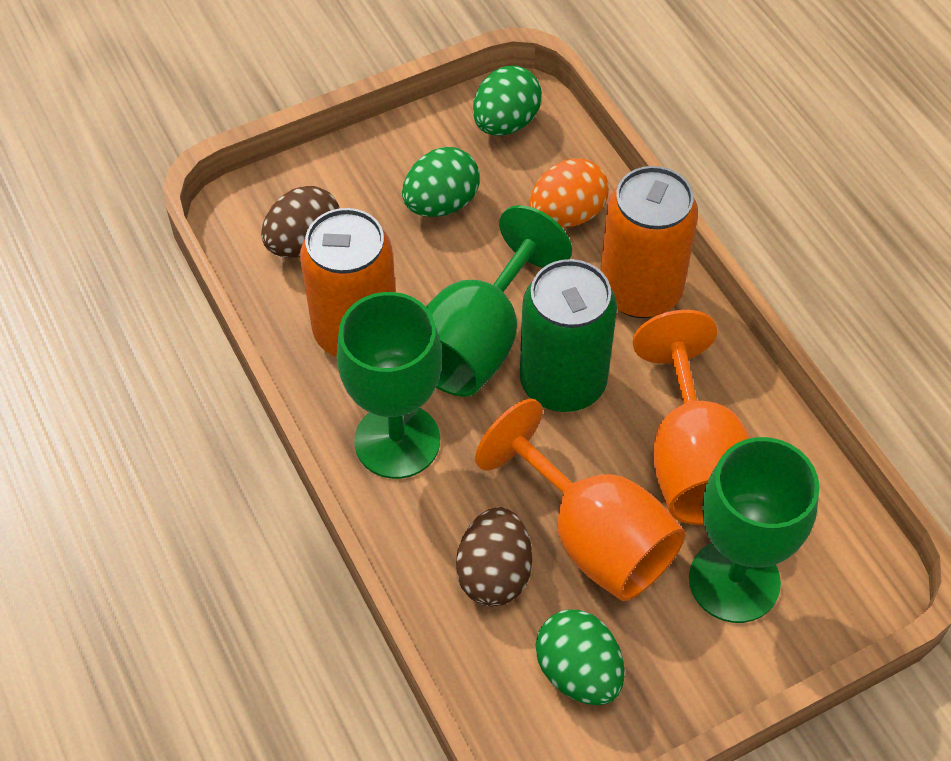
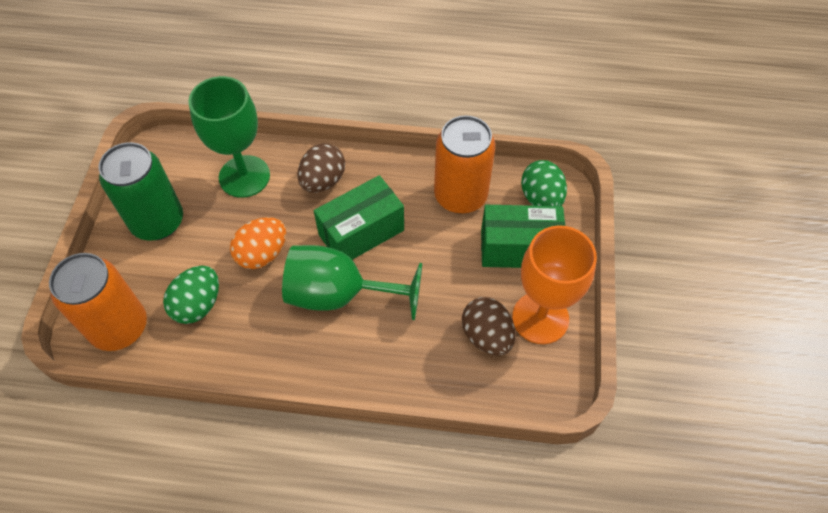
green box: 0 -> 2
green egg: 3 -> 2
green goblet: 3 -> 2
orange goblet: 2 -> 1

